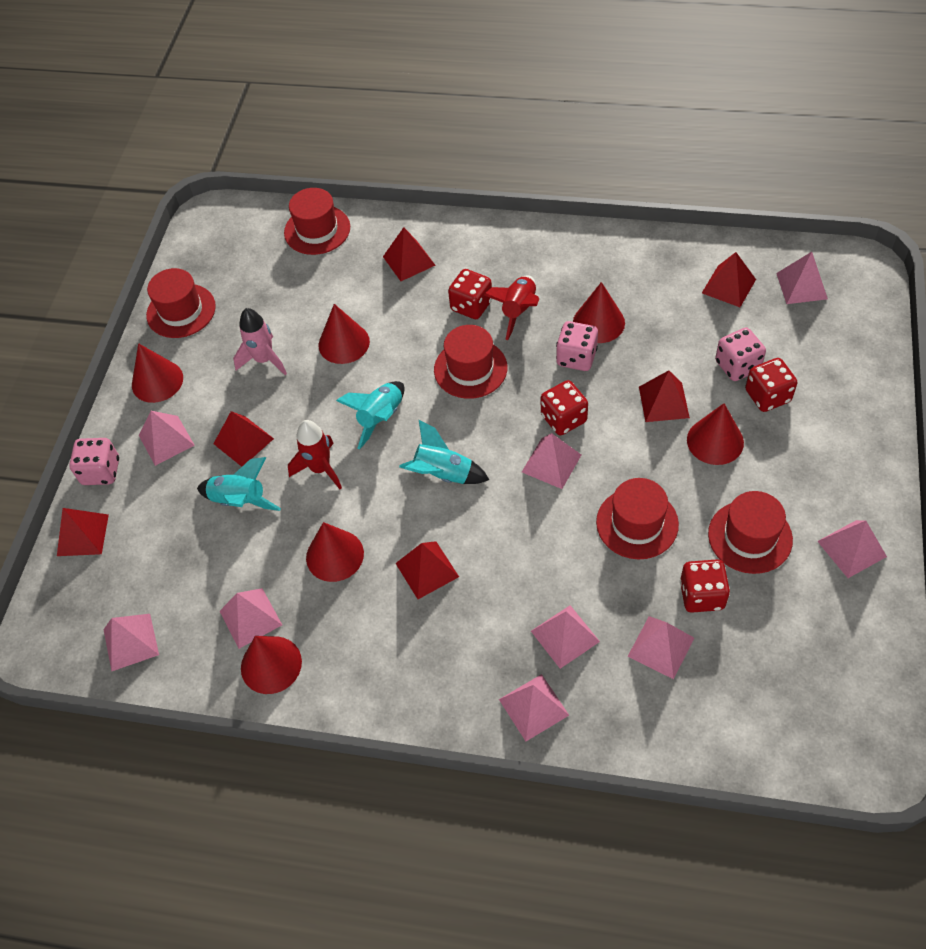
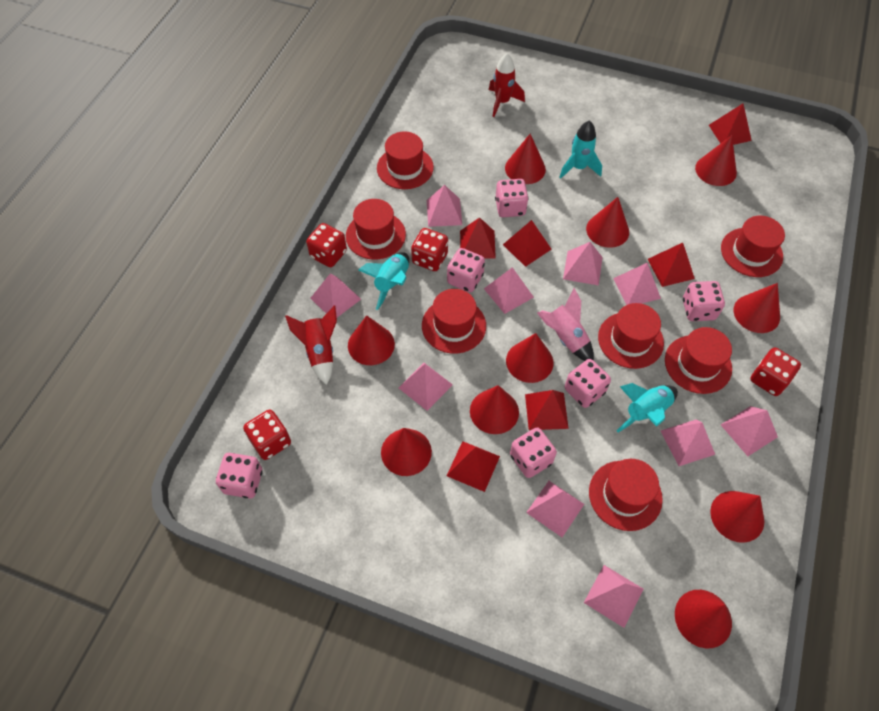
pink dice: 3 -> 6
pink pyramid: 9 -> 10
red cone: 6 -> 10
red hat: 5 -> 7

